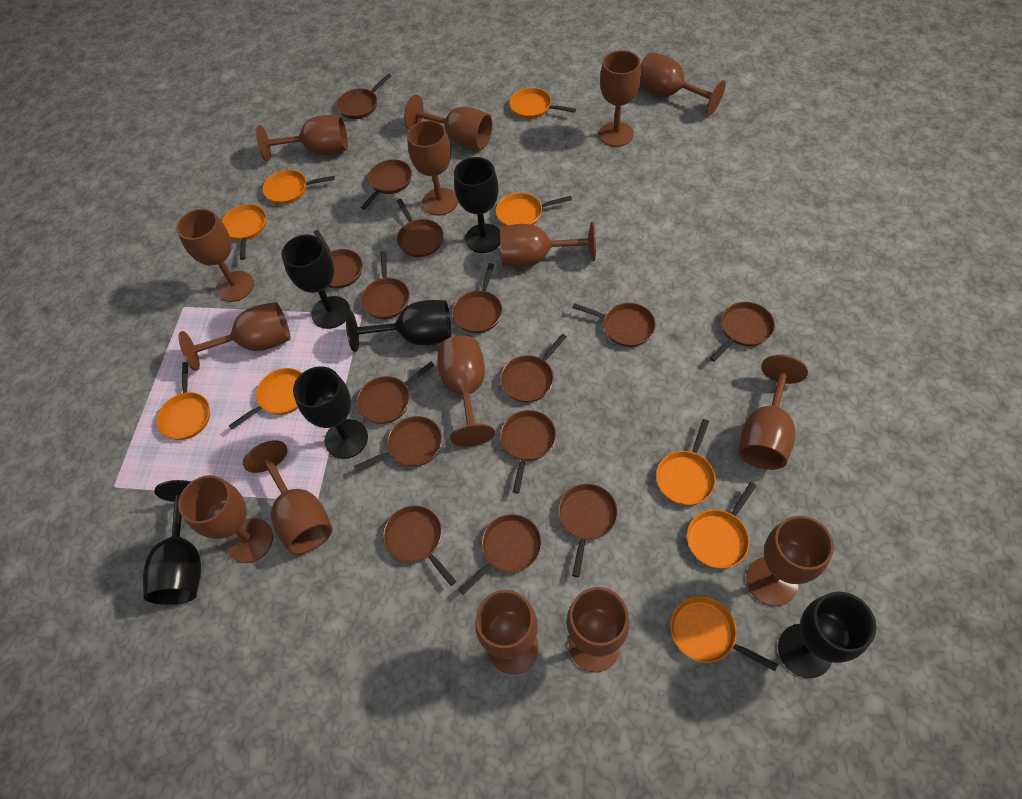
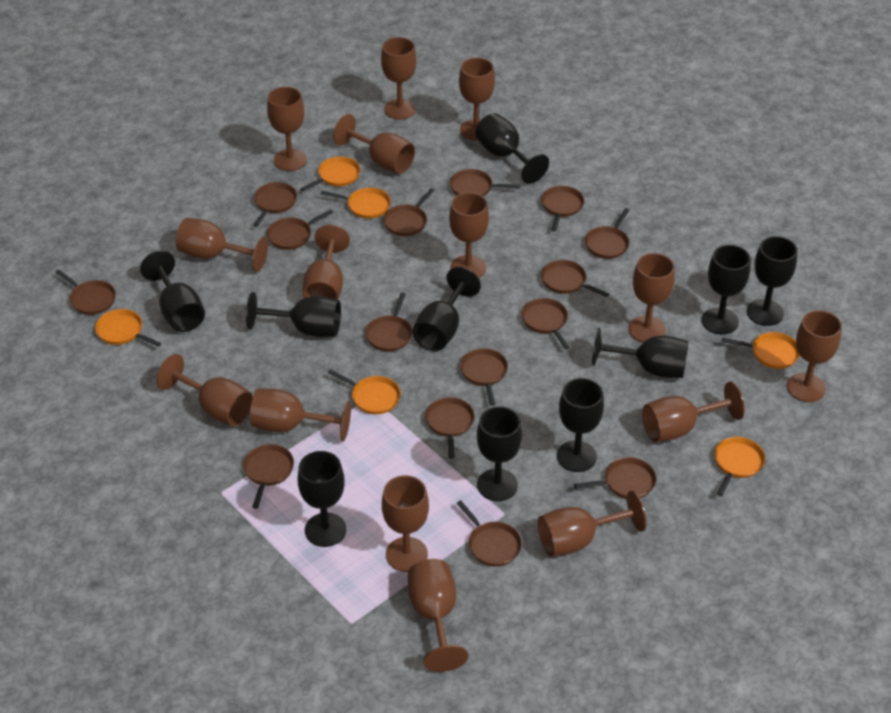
black goblet: 6 -> 10
orange pan: 9 -> 6

